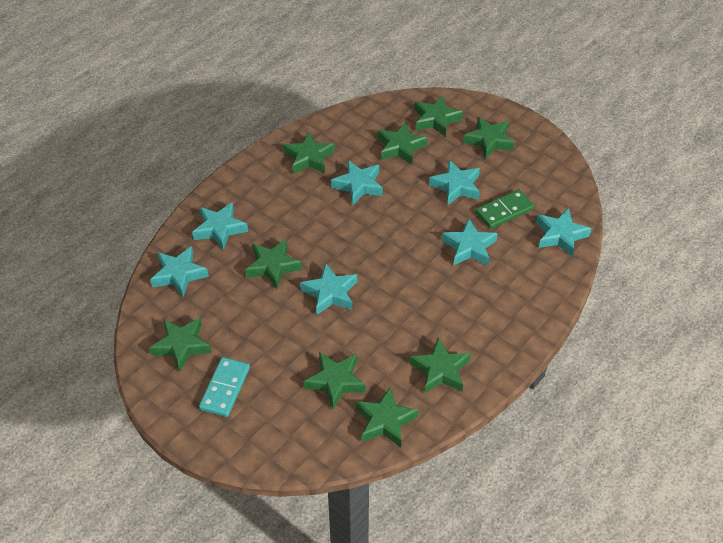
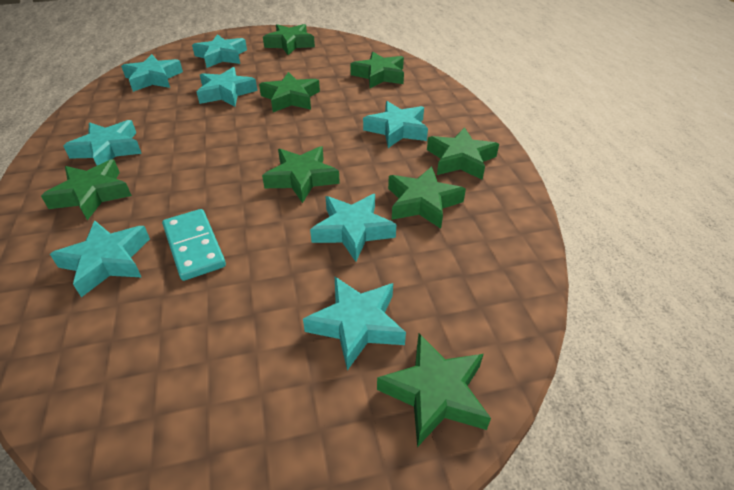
green domino: 1 -> 0
green star: 9 -> 8
turquoise star: 7 -> 8

